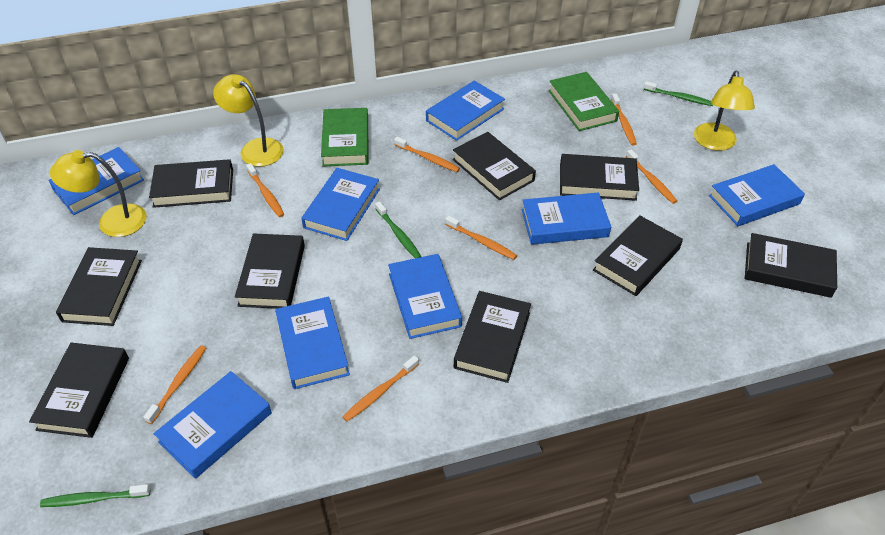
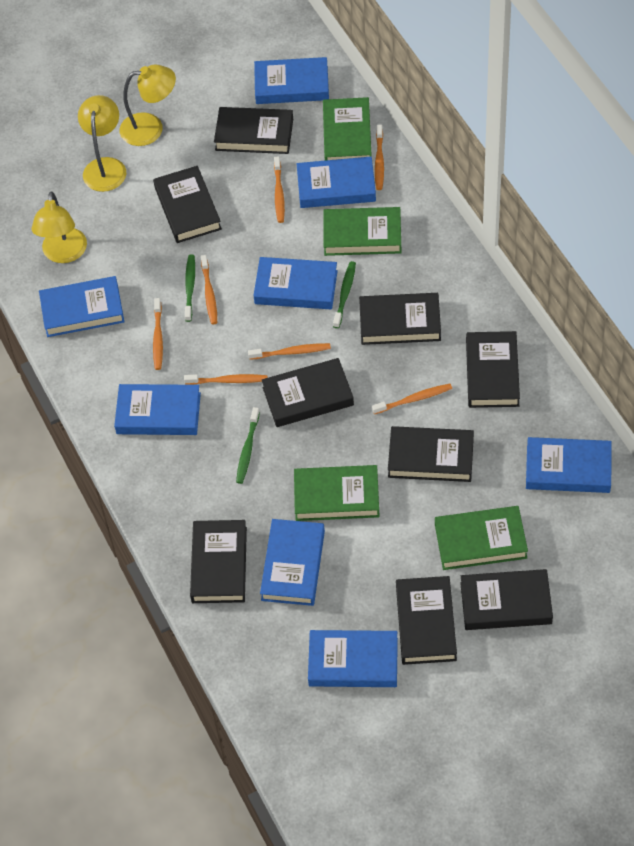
green book: 2 -> 4

